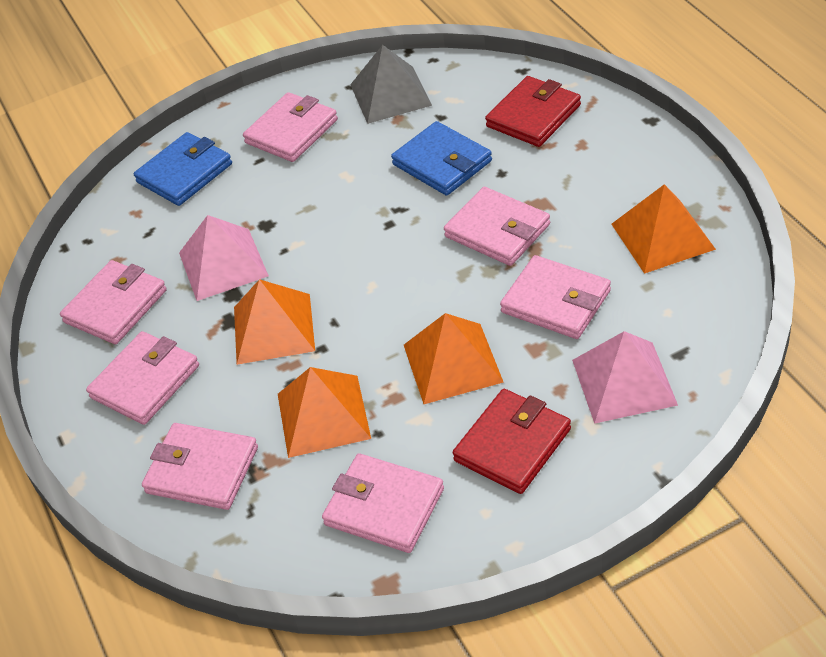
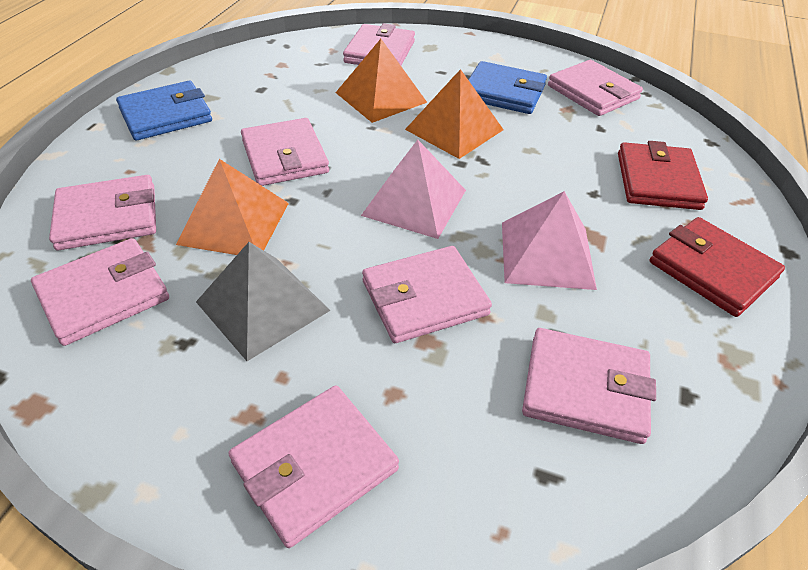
orange pyramid: 4 -> 3
pink wallet: 7 -> 8

